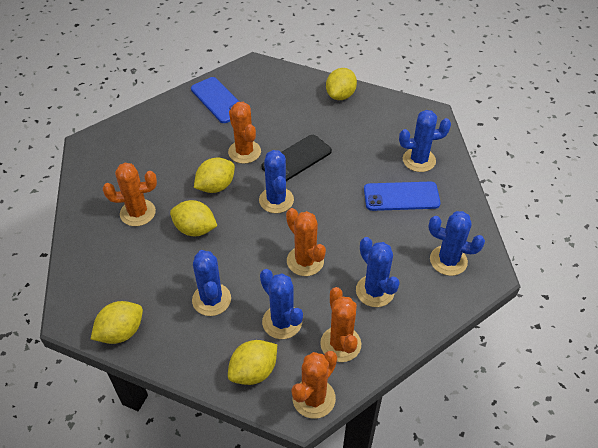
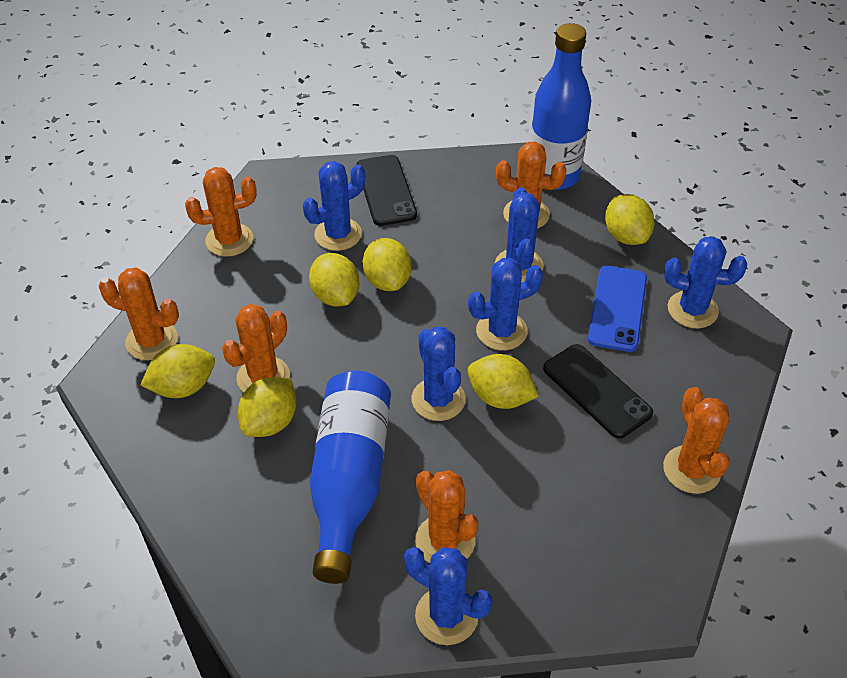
black phone: 1 -> 2
blue bottle: 0 -> 2
blue phone: 2 -> 1
orange cactus: 5 -> 6
yellow lemon: 5 -> 6

